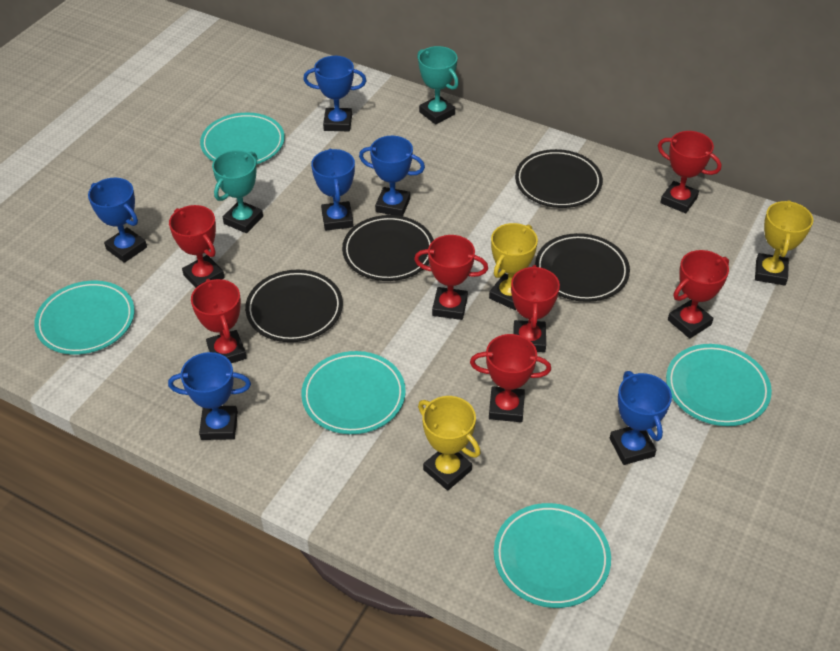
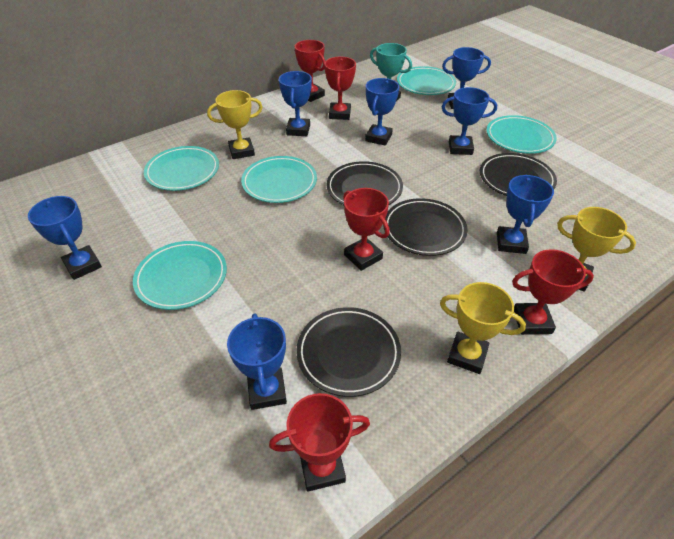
blue trophy: 6 -> 7
red trophy: 7 -> 5
turquoise trophy: 2 -> 1

